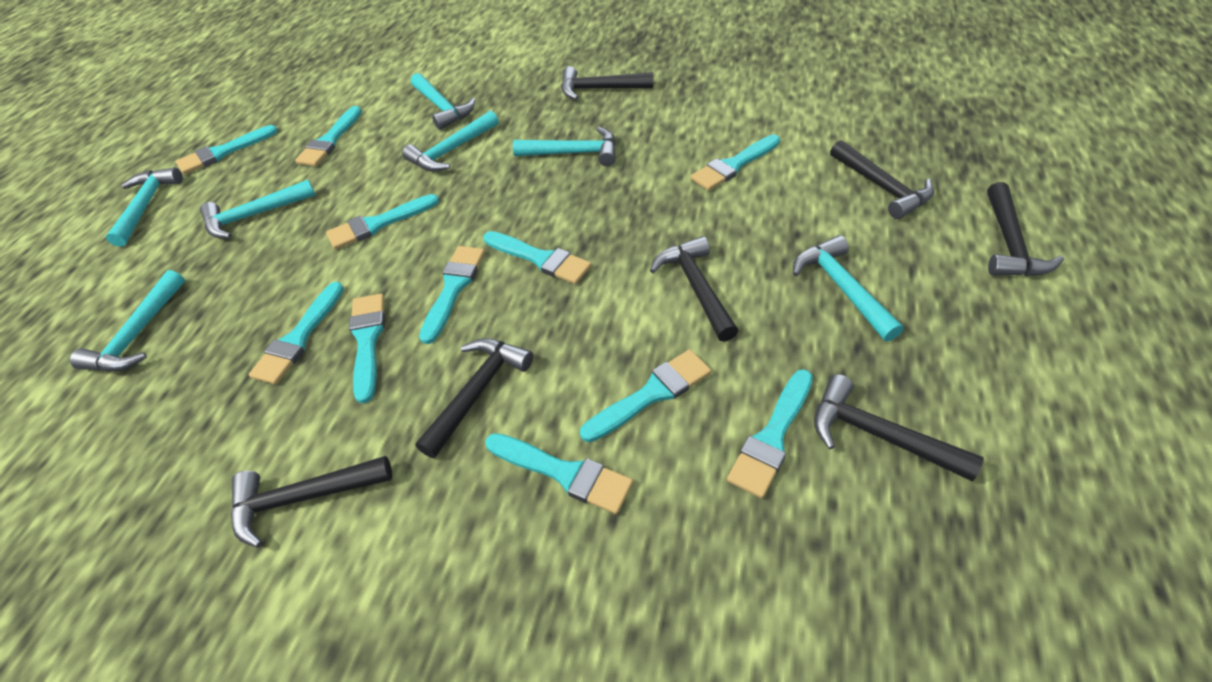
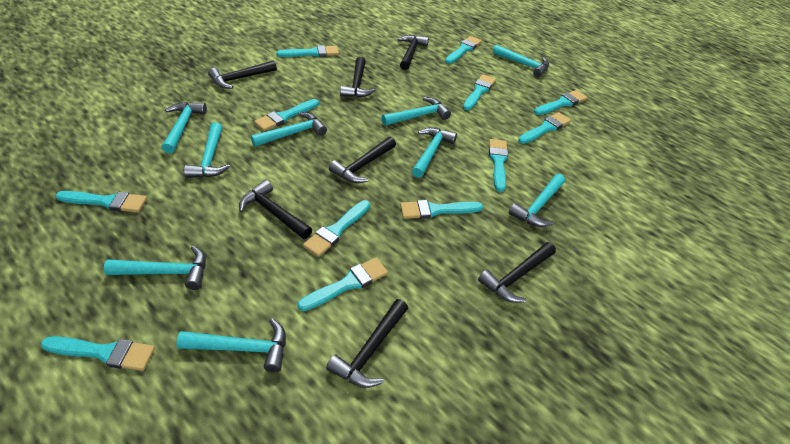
turquoise brush: 11 -> 12
turquoise hammer: 7 -> 9

